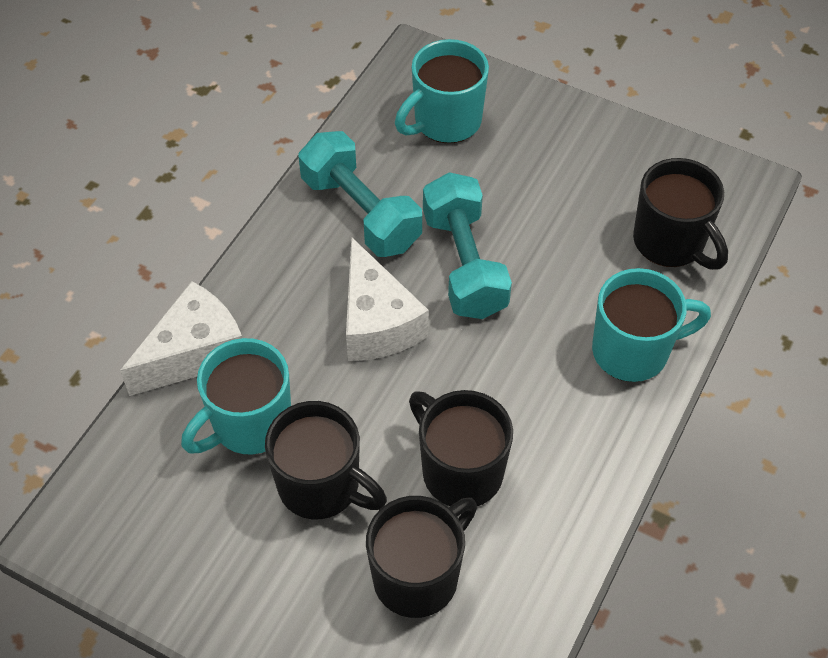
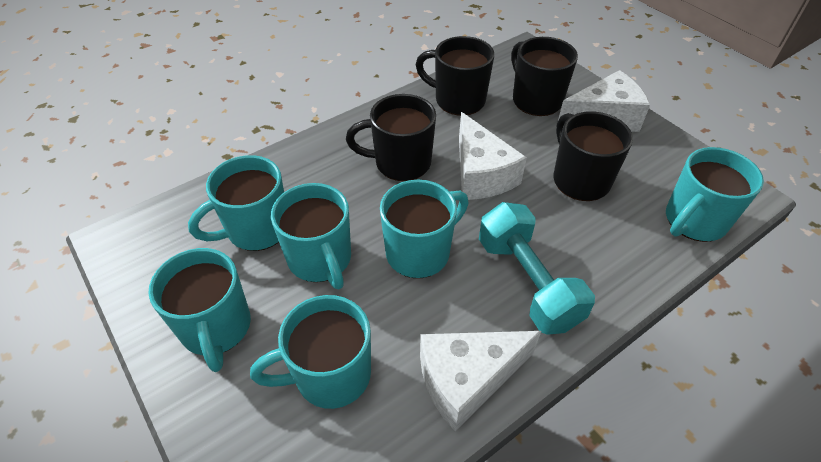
turquoise dumbbell: 2 -> 1
turquoise mug: 3 -> 6
white cheese: 2 -> 3

